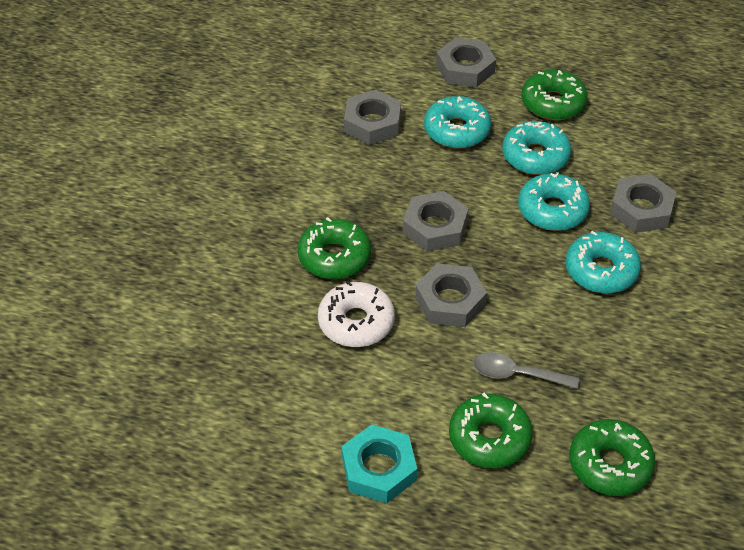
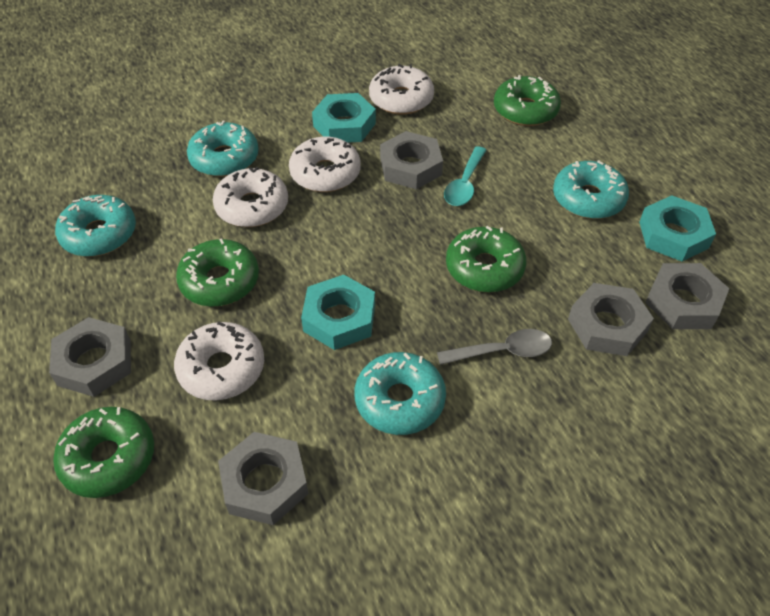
turquoise nut: 1 -> 3
turquoise spoon: 0 -> 1
white donut: 1 -> 4

